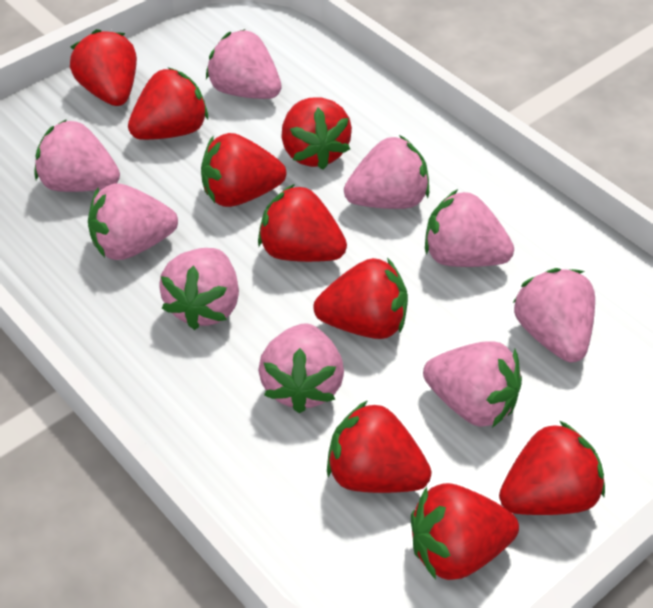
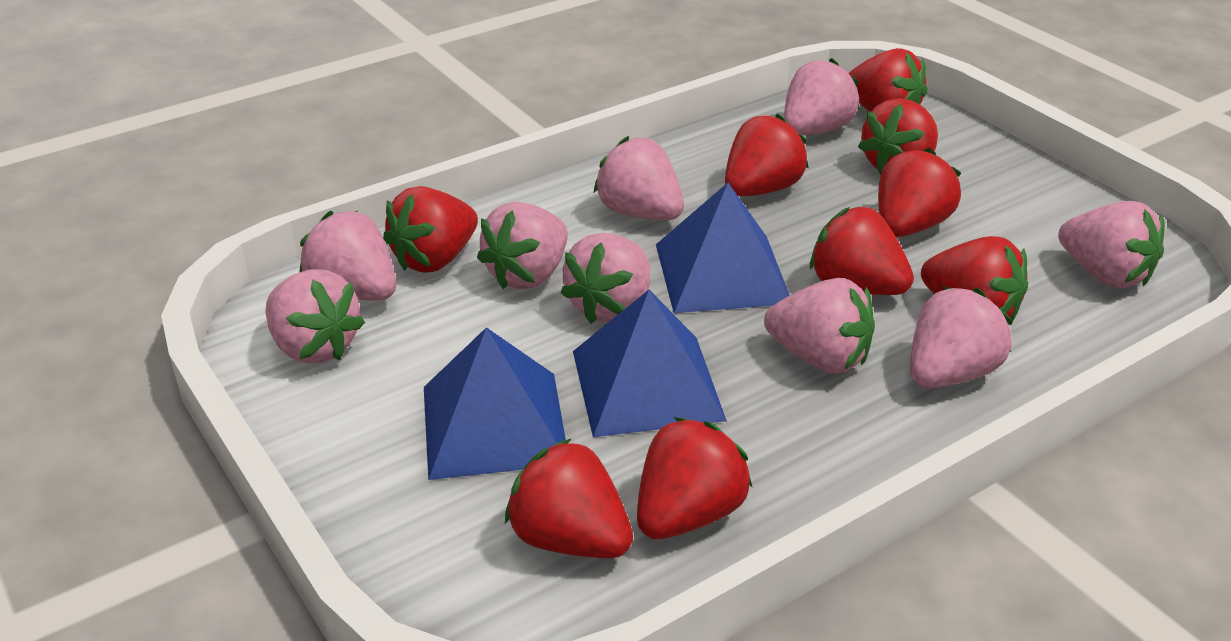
blue pyramid: 0 -> 3

